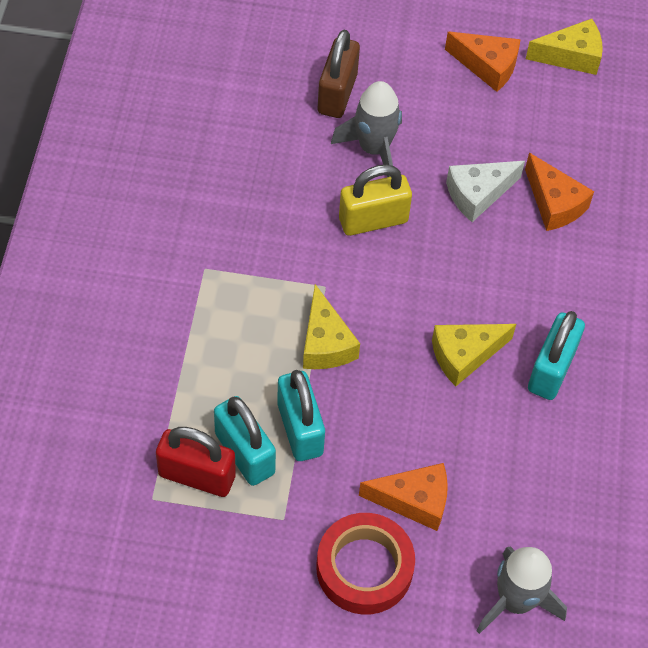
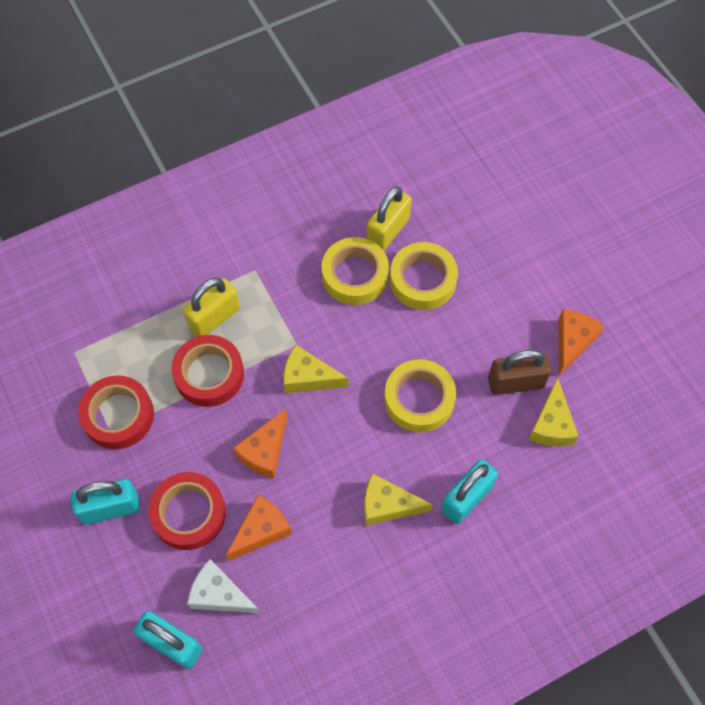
grey rocket: 2 -> 0
red padlock: 1 -> 0
red tape: 1 -> 3
yellow padlock: 1 -> 2
yellow tape: 0 -> 3

